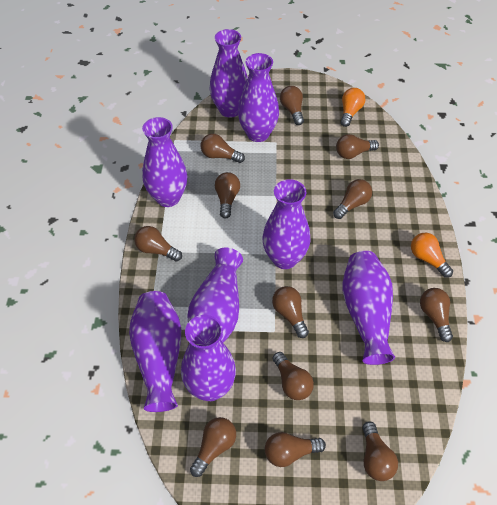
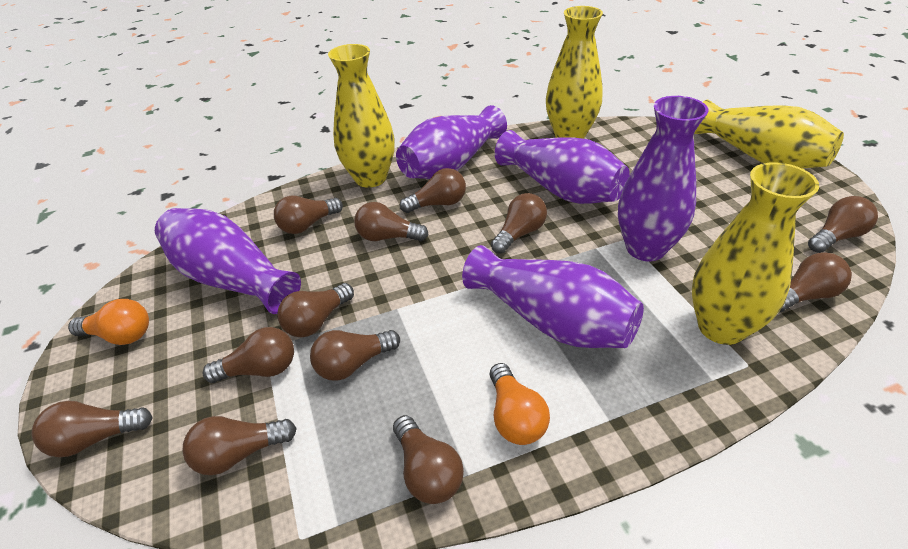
purple vase: 8 -> 5
yellow vase: 0 -> 4

